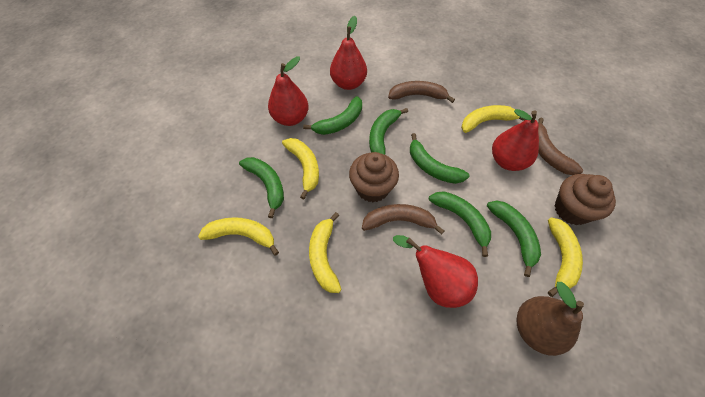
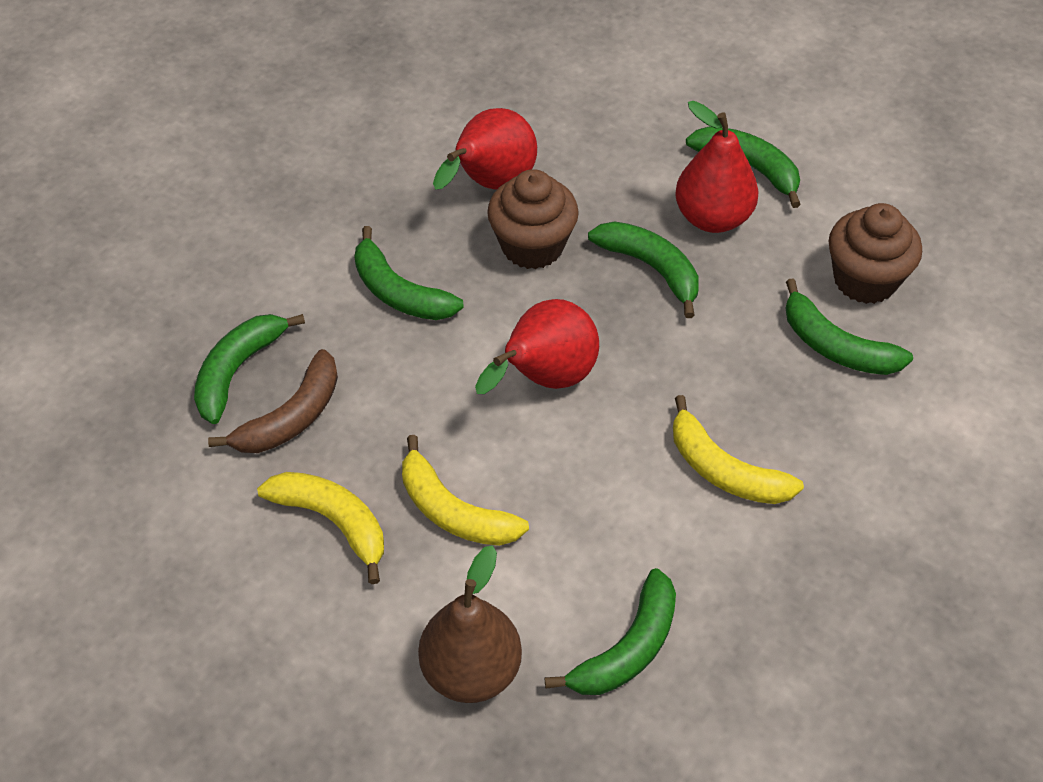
brown banana: 3 -> 1
red pear: 4 -> 3
yellow banana: 5 -> 3

